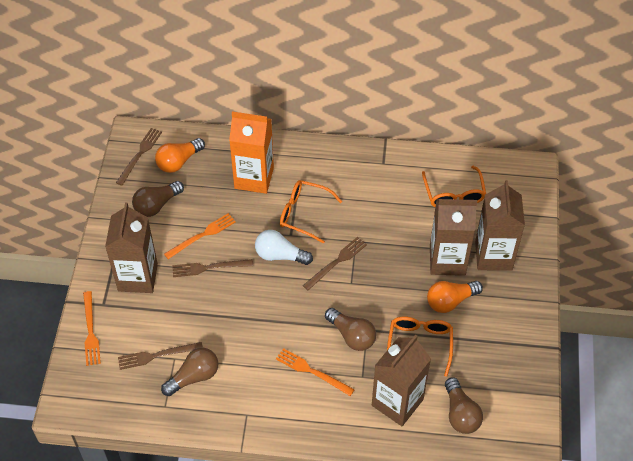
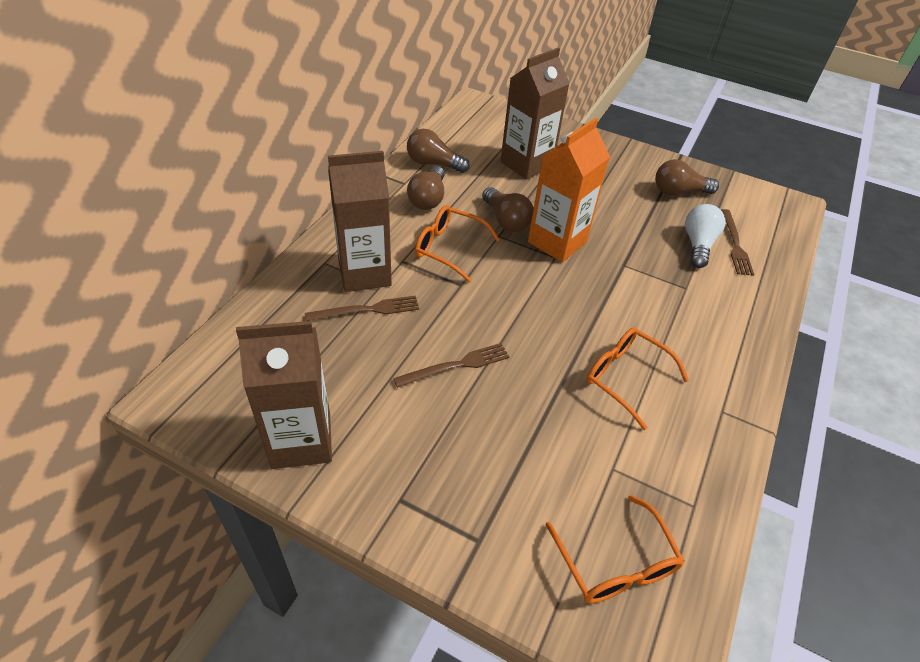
brown carton: 4 -> 3
brown fork: 4 -> 3
orange fork: 3 -> 0
orange light bulb: 2 -> 0

